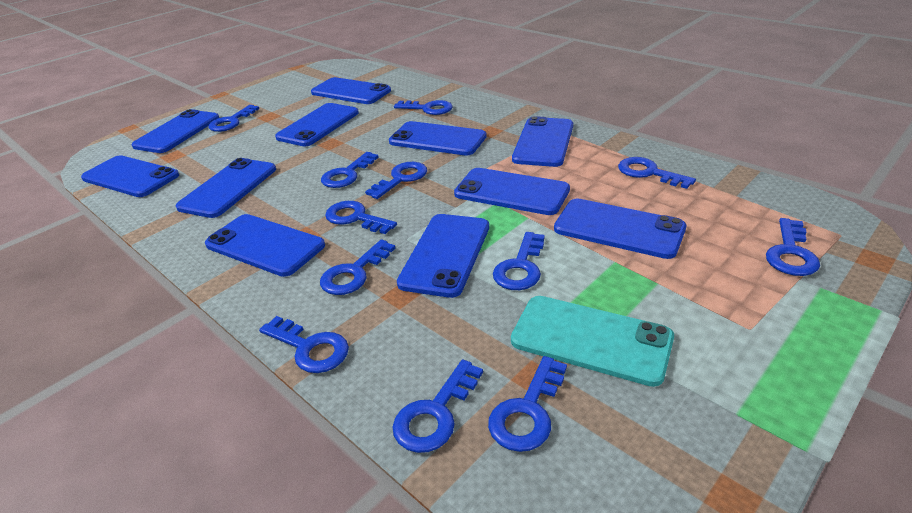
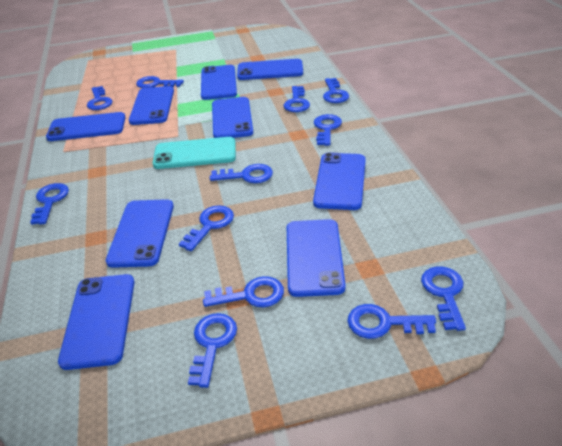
blue phone: 11 -> 9

